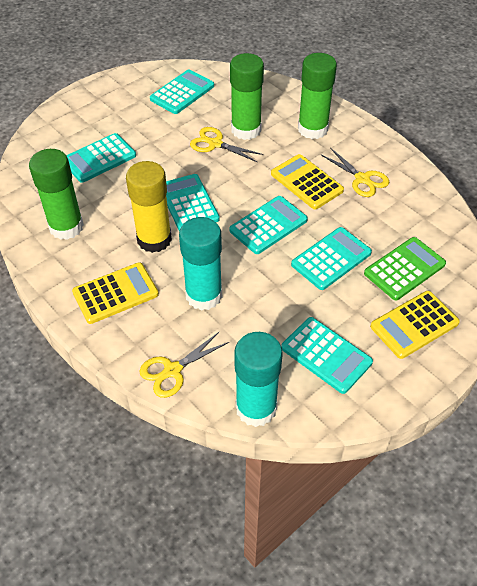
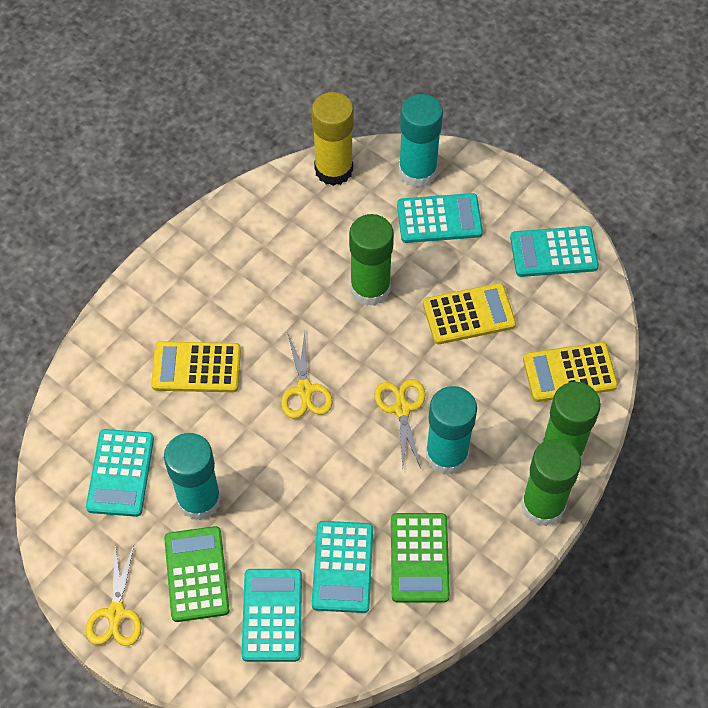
green calculator: 1 -> 2
turquoise calculator: 6 -> 5
turquoise glue stick: 2 -> 3

